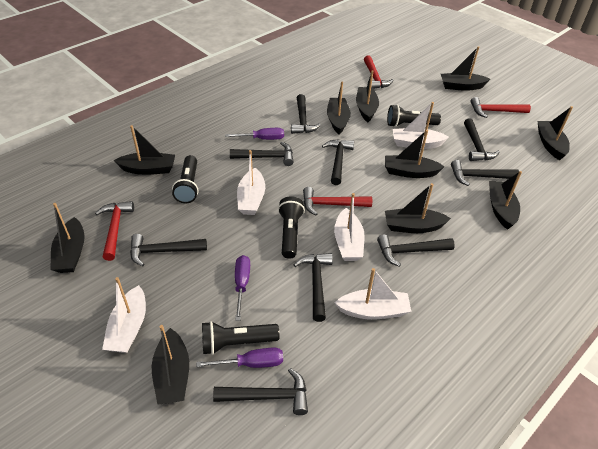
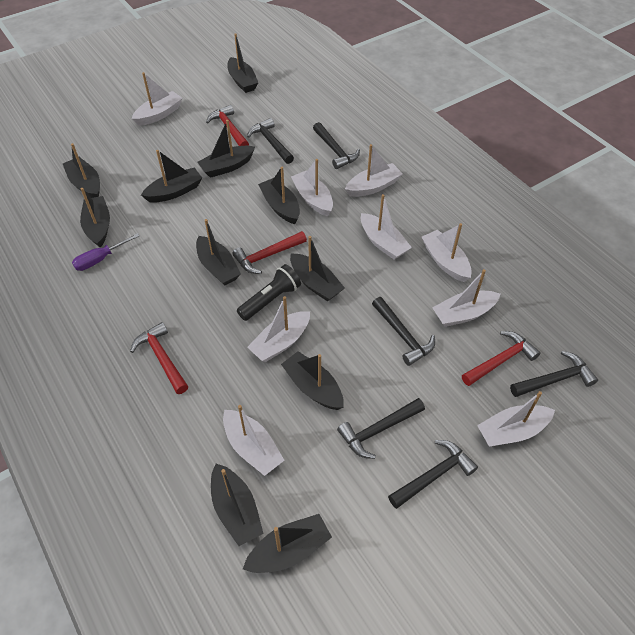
black boat: 10 -> 11
black flashlight: 4 -> 1
black hammer: 9 -> 6
purple screwdriver: 3 -> 1
white boat: 5 -> 9

